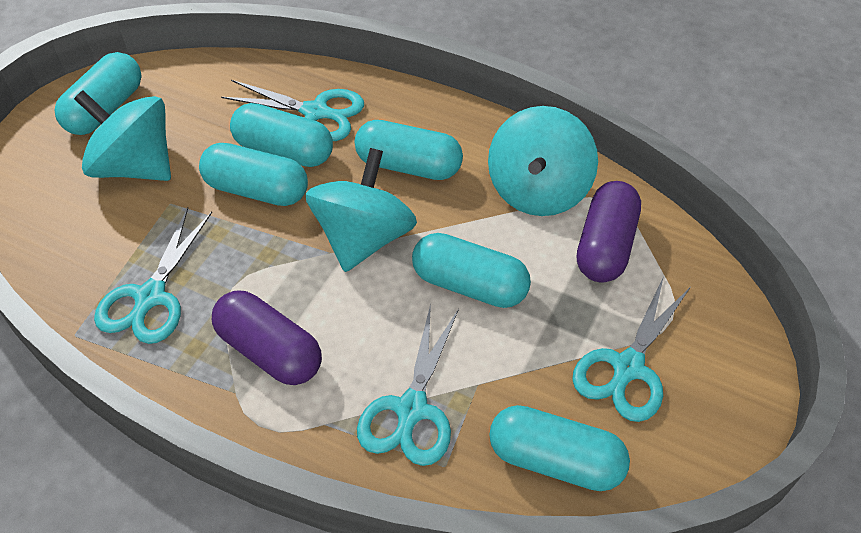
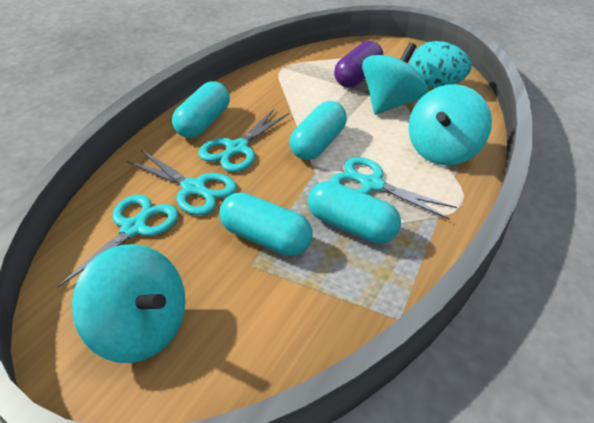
purple capsule: 2 -> 1
turquoise capsule: 6 -> 4
turquoise egg: 0 -> 1

